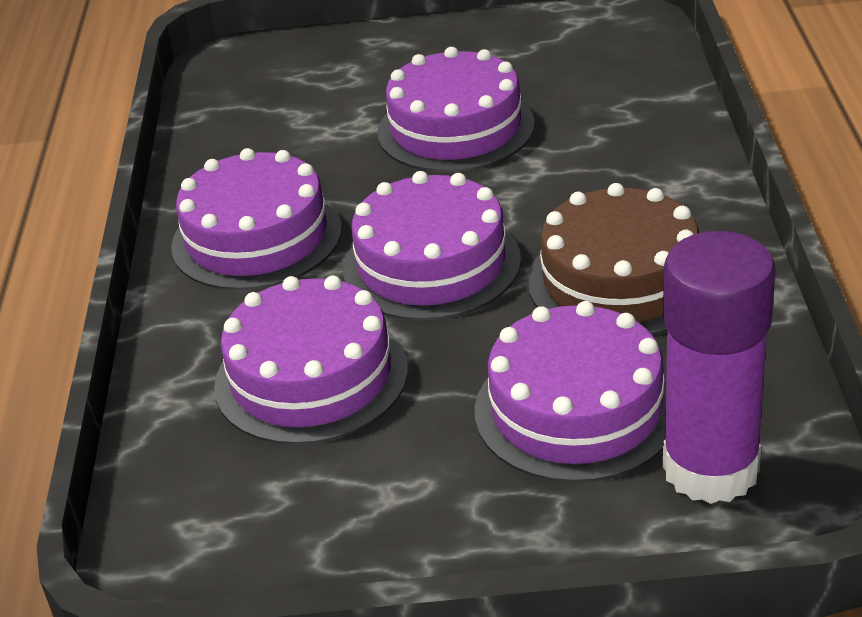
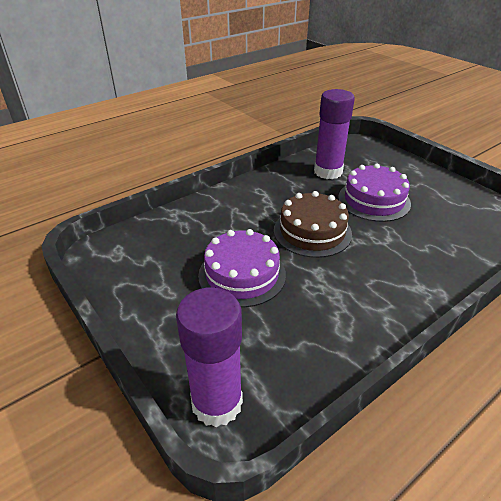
purple cake: 5 -> 2
purple glue stick: 1 -> 2

